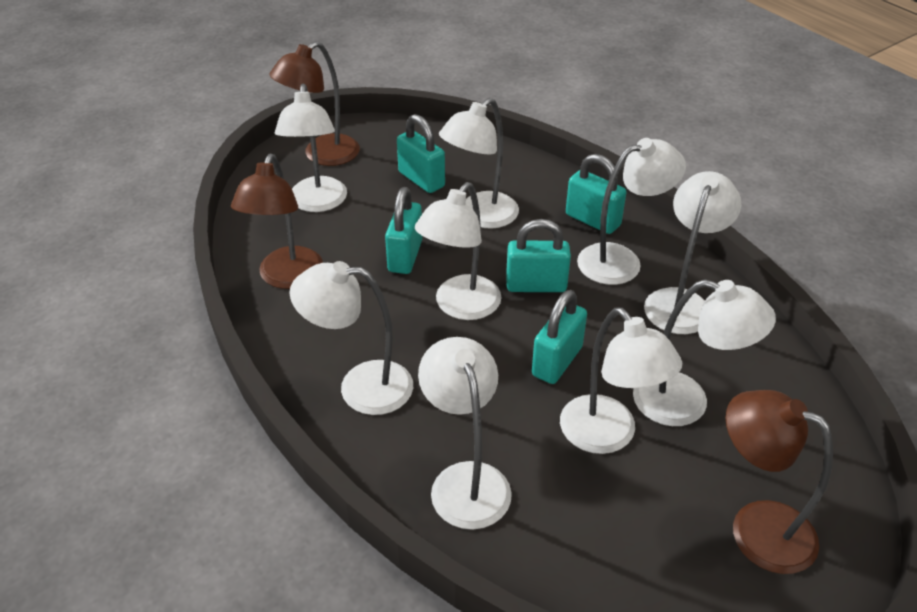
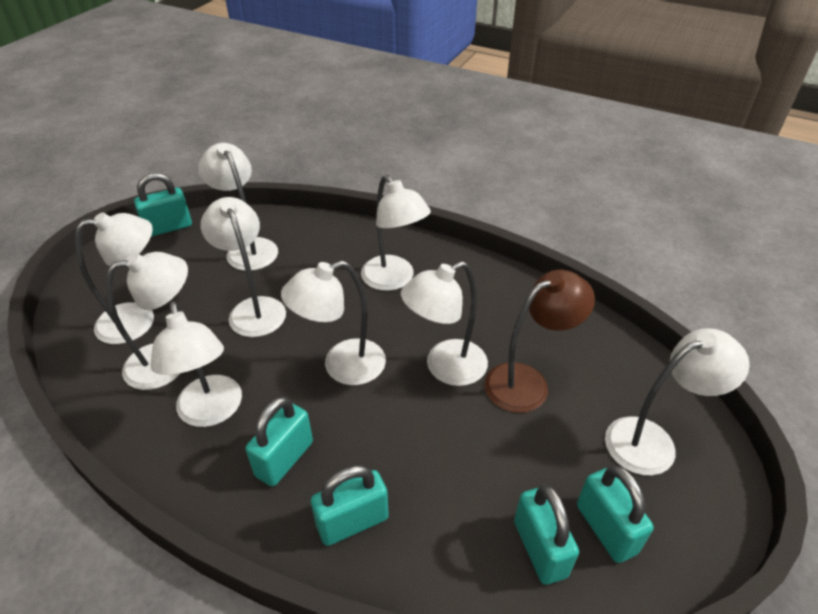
brown lamp: 3 -> 1

